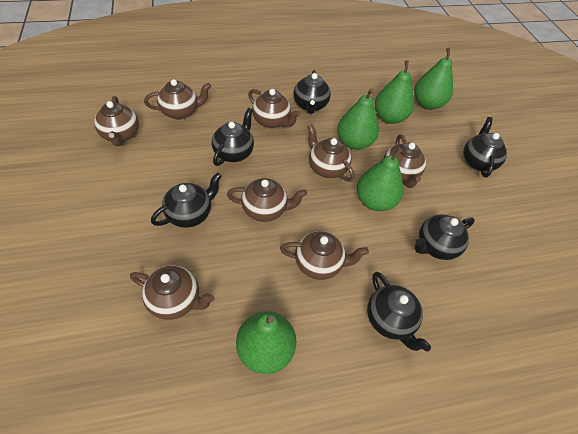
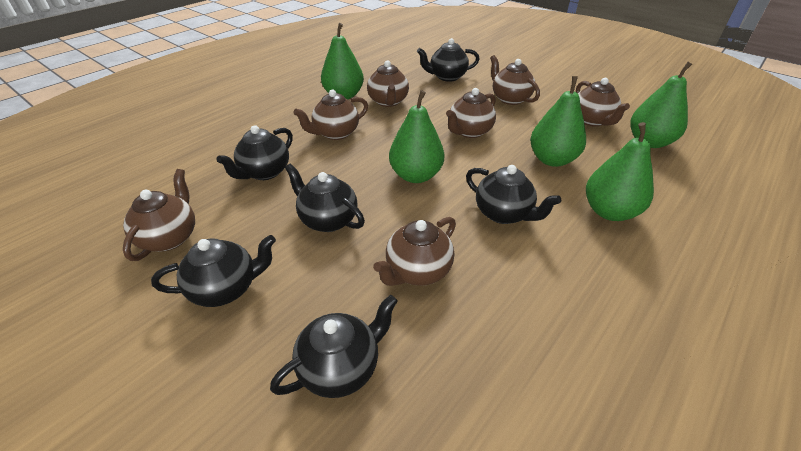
brown teapot: 8 -> 7

